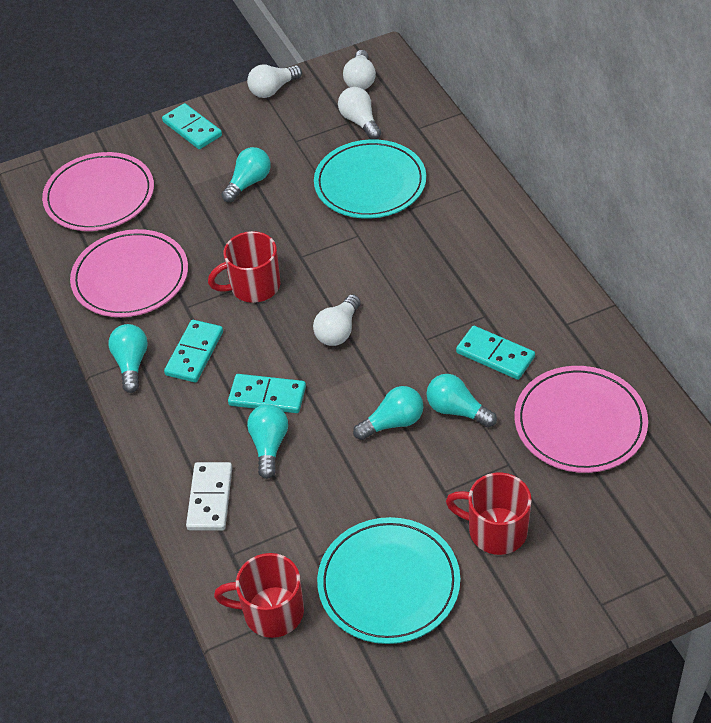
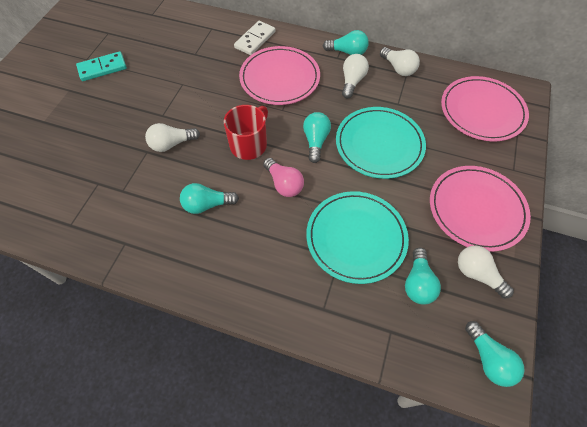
pink light bulb: 0 -> 1
red mug: 3 -> 1
turquoise domino: 4 -> 1

